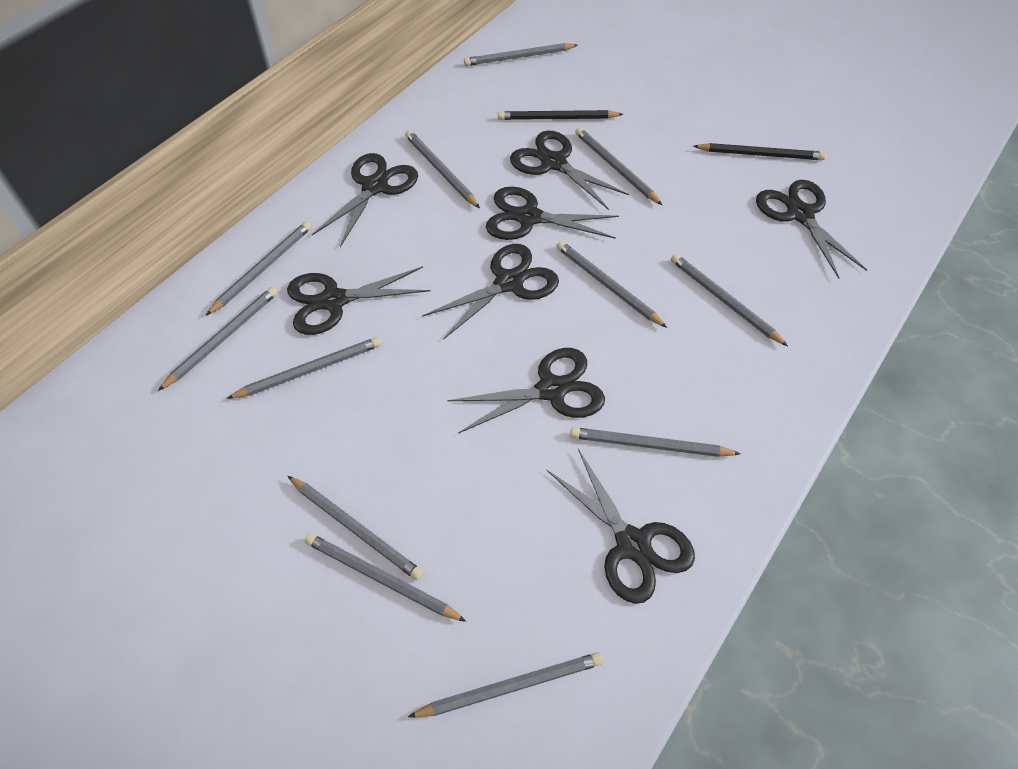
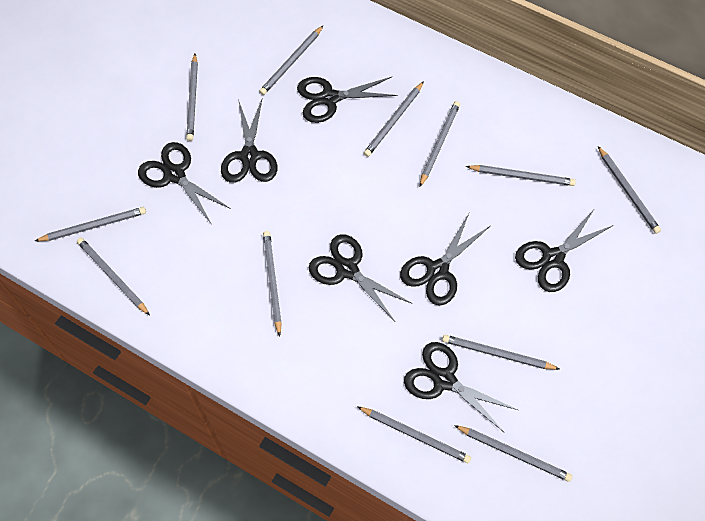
black pencil: 2 -> 0
black scissors: 8 -> 7

